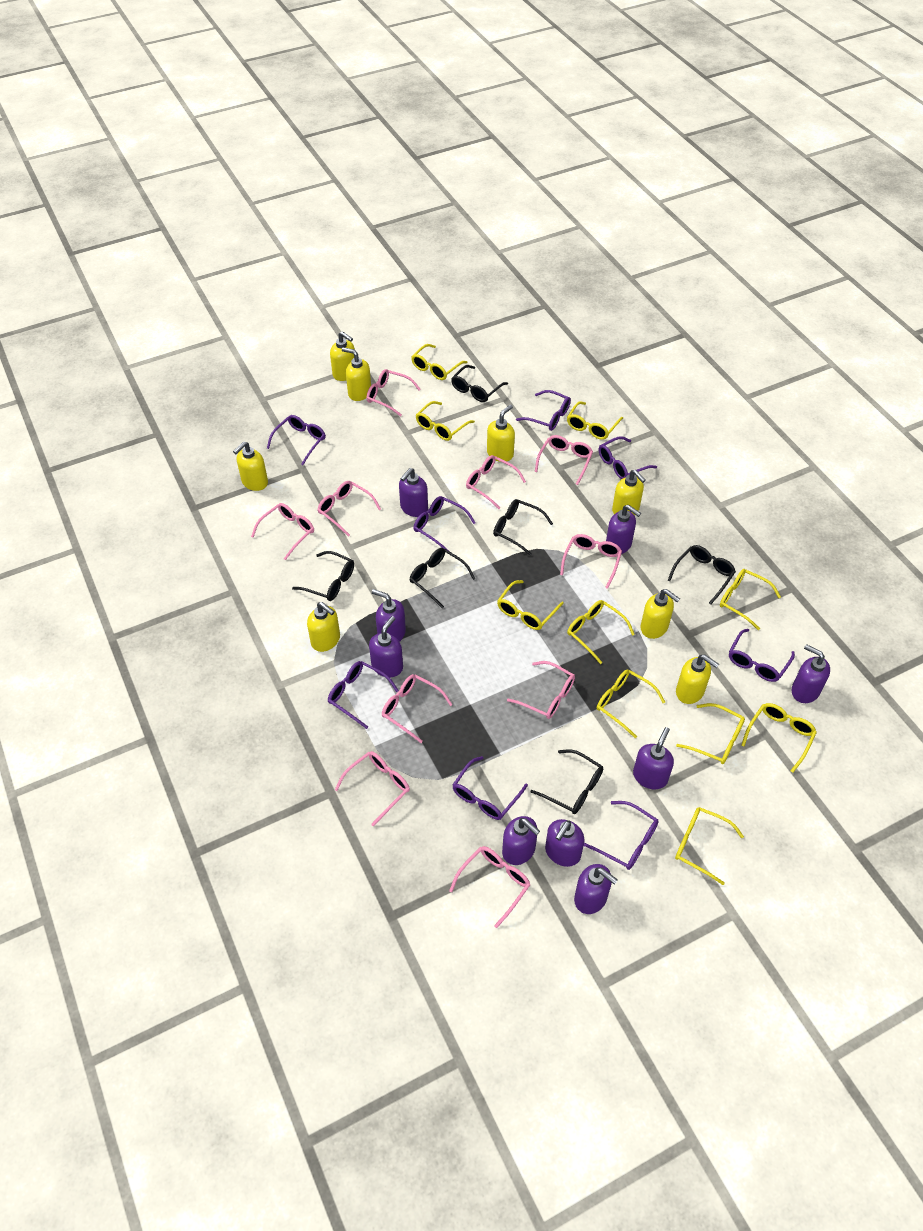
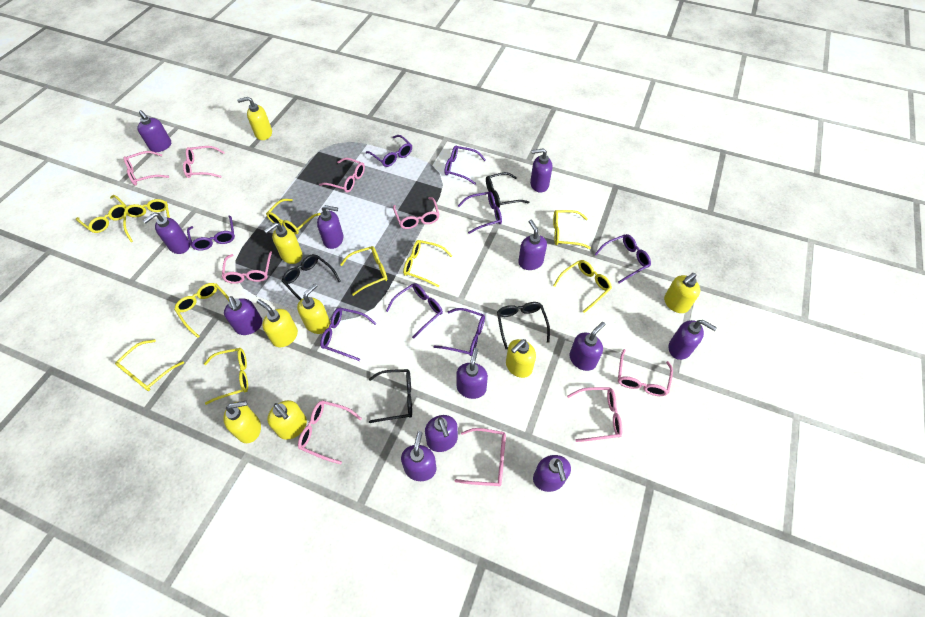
black glasses: 6 -> 4
pink glasses: 10 -> 9
purple soap dispenser: 9 -> 12

